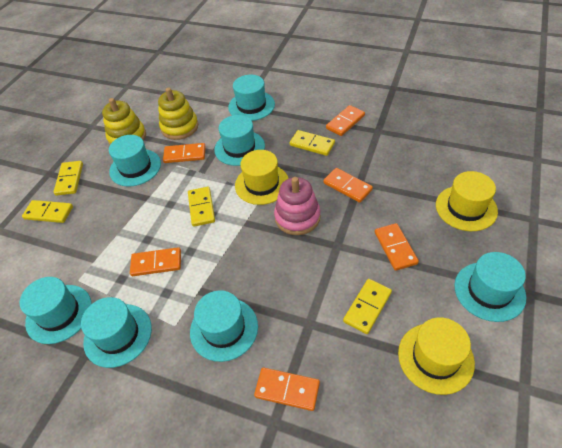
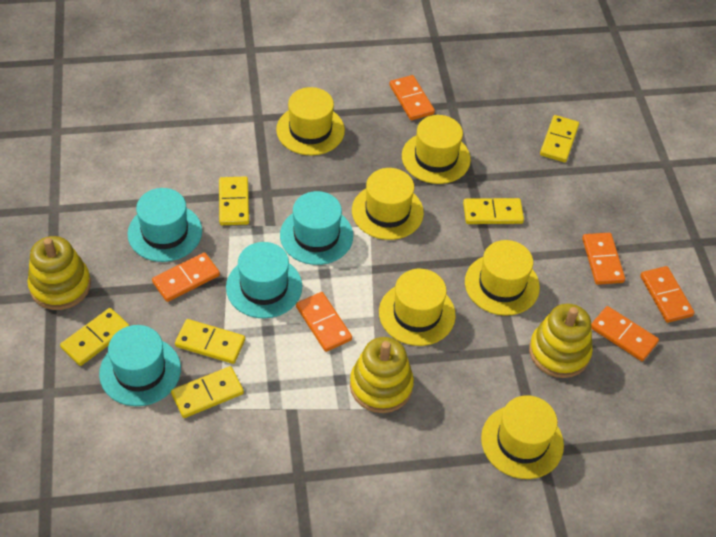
pink stacking toy: 1 -> 0
turquoise hat: 7 -> 4
yellow domino: 5 -> 6
yellow hat: 3 -> 6
yellow stacking toy: 2 -> 3

